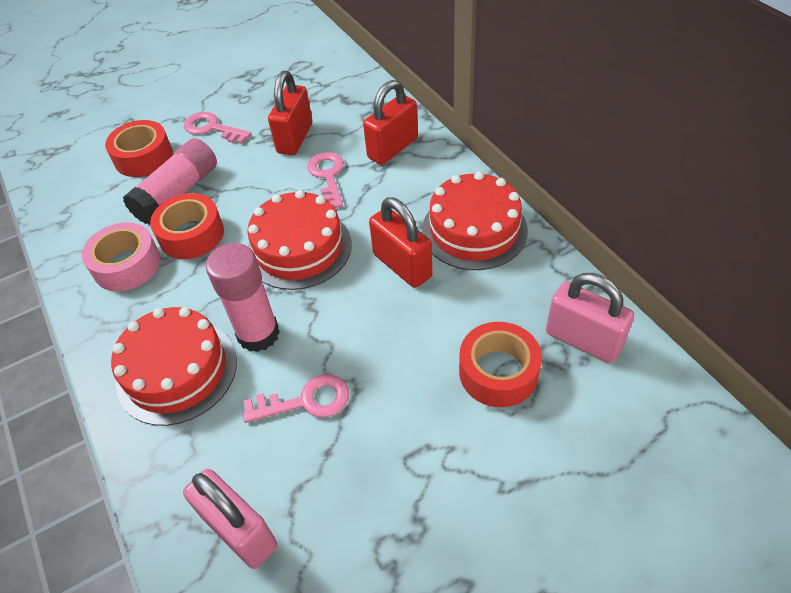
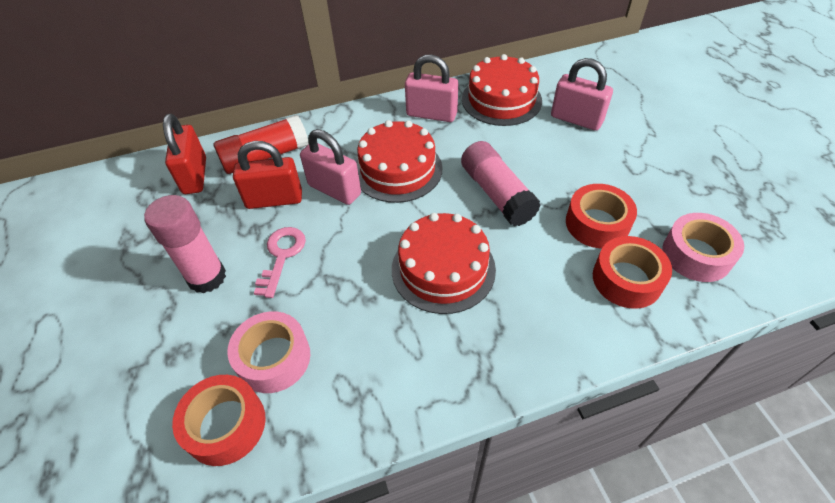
pink key: 3 -> 1
pink padlock: 2 -> 3
pink tape: 1 -> 2
red glue stick: 0 -> 1
red padlock: 3 -> 2

